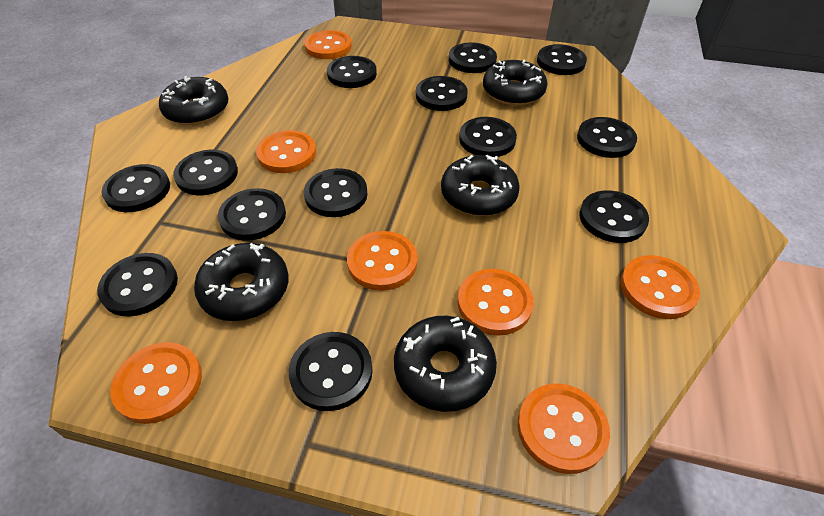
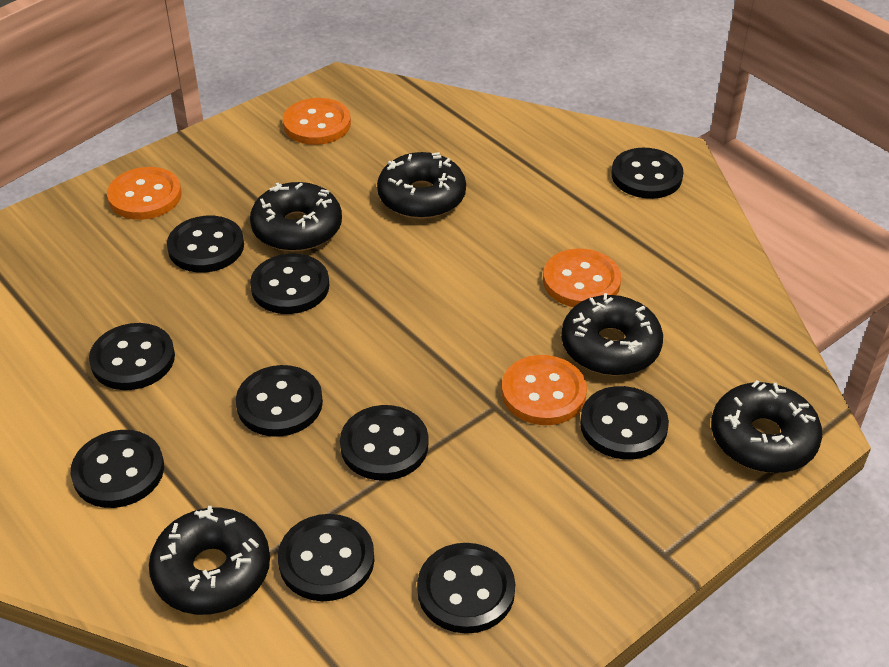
black button: 13 -> 10
orange button: 7 -> 4

